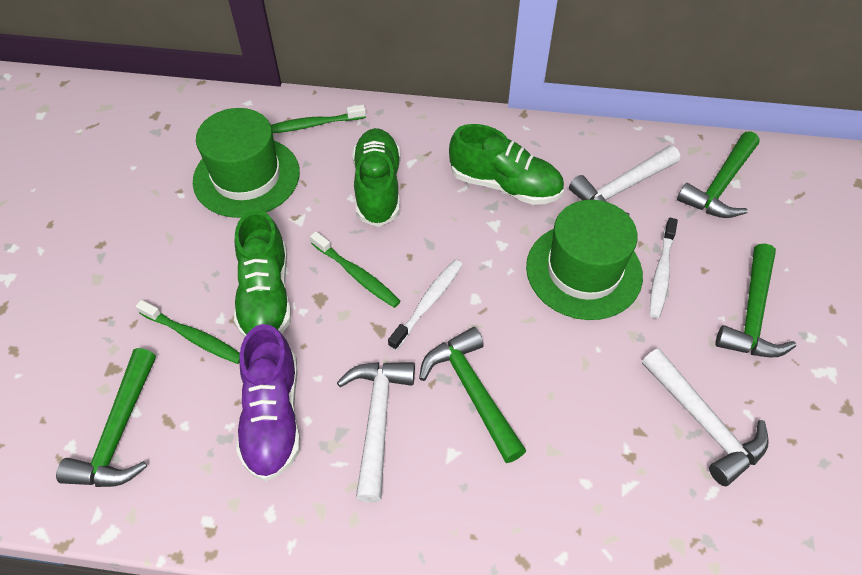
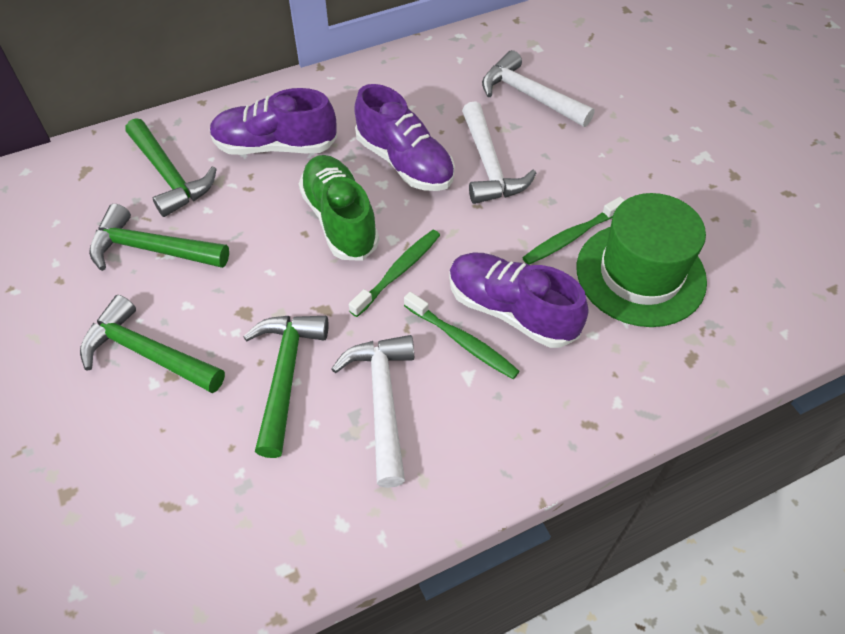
green hat: 2 -> 1
green shoe: 3 -> 1
purple shoe: 1 -> 3
white toothbrush: 2 -> 0

